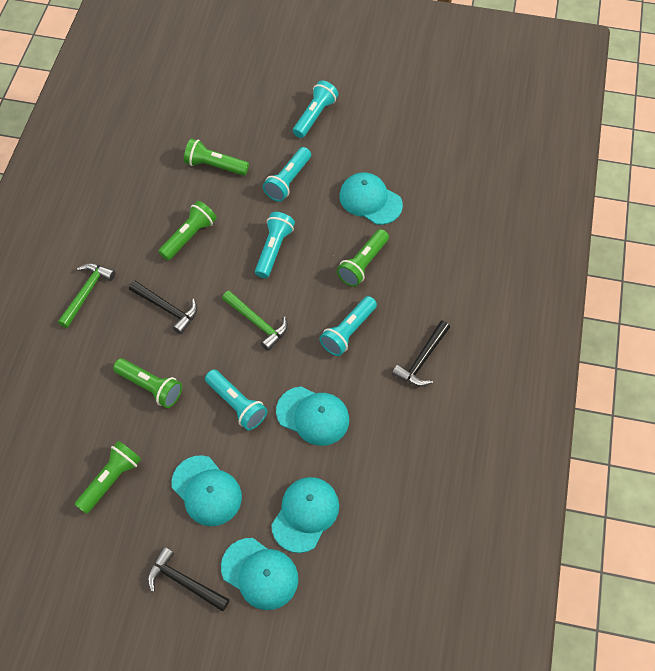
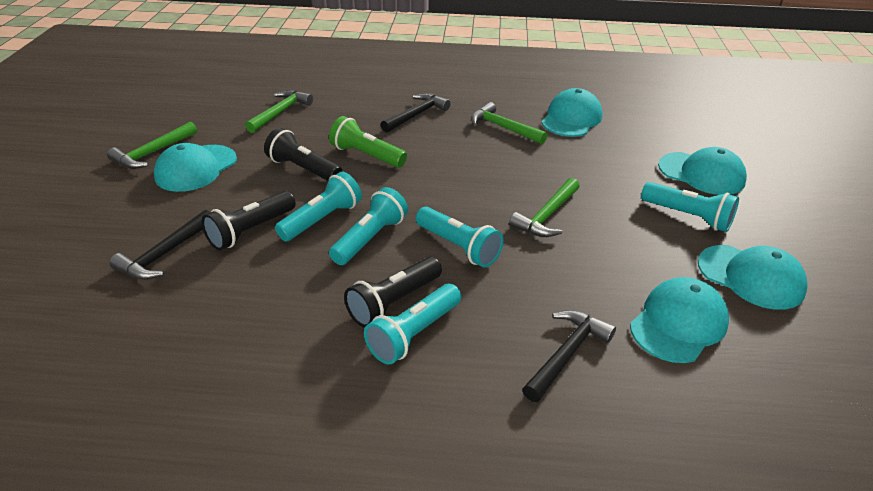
black flashlight: 0 -> 3
green flashlight: 5 -> 1
green hammer: 2 -> 4

